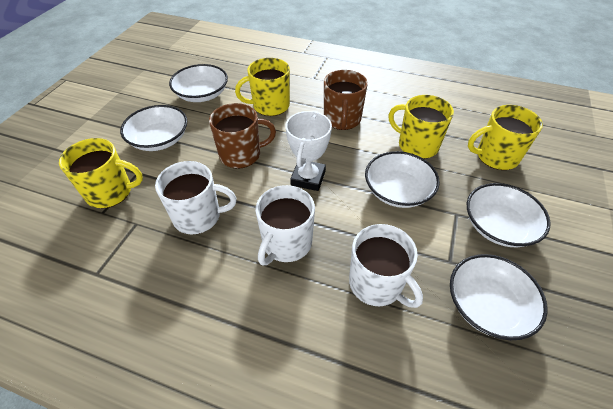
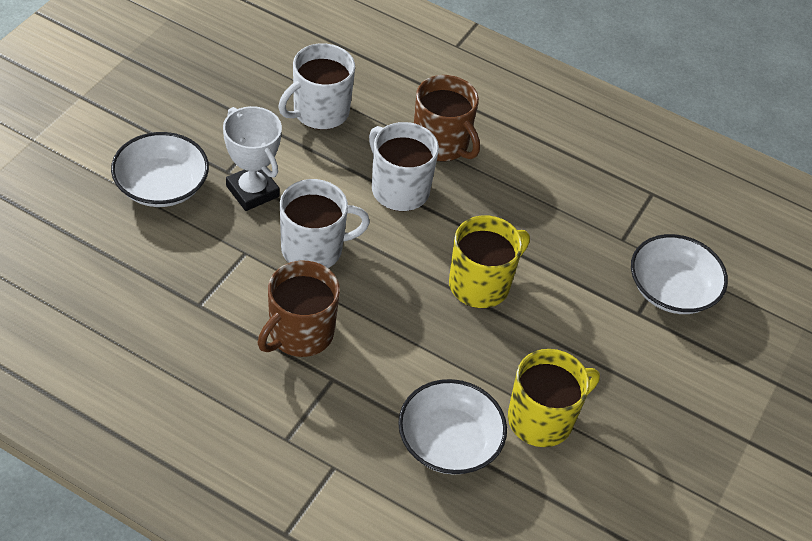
white bowl: 5 -> 3
yellow mug: 4 -> 2

